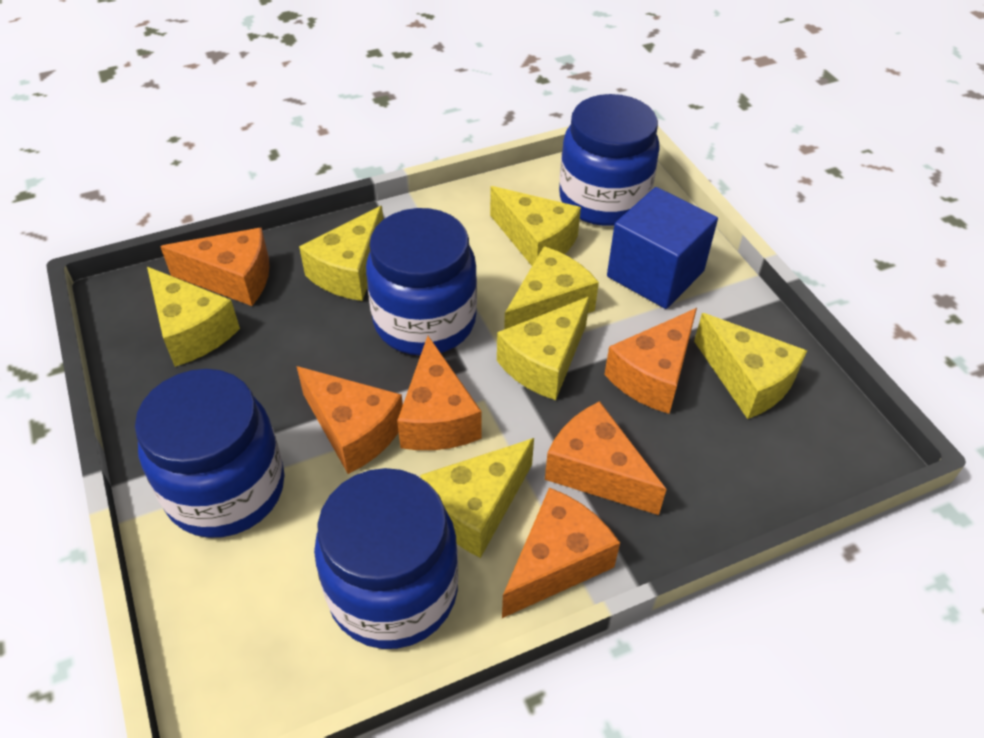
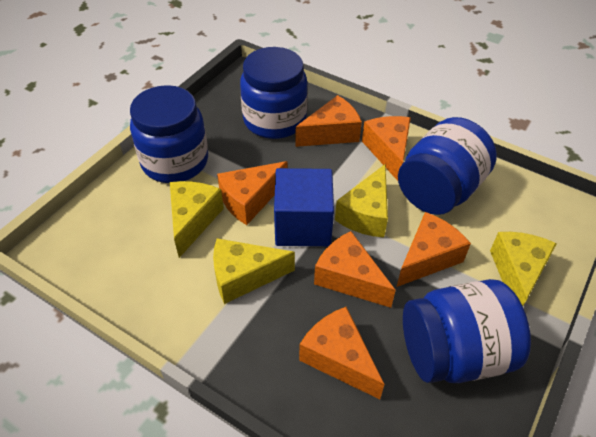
yellow cheese: 7 -> 4

